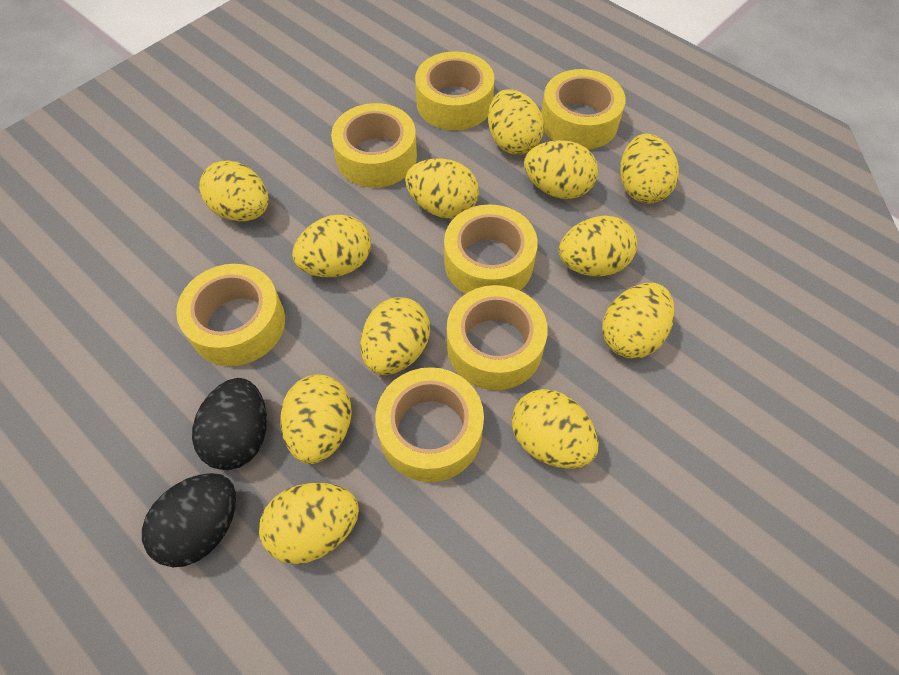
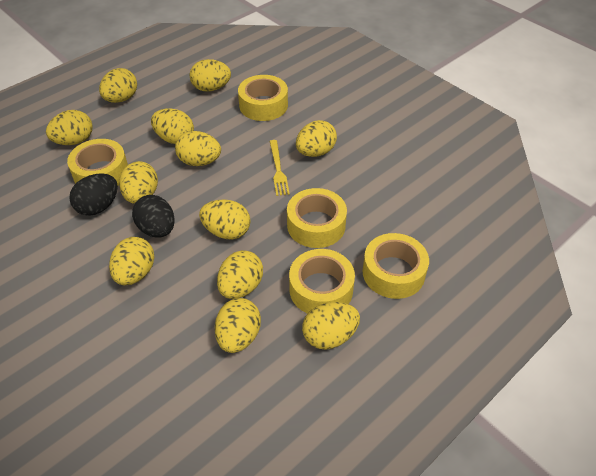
yellow fork: 0 -> 1
yellow tape: 7 -> 5

